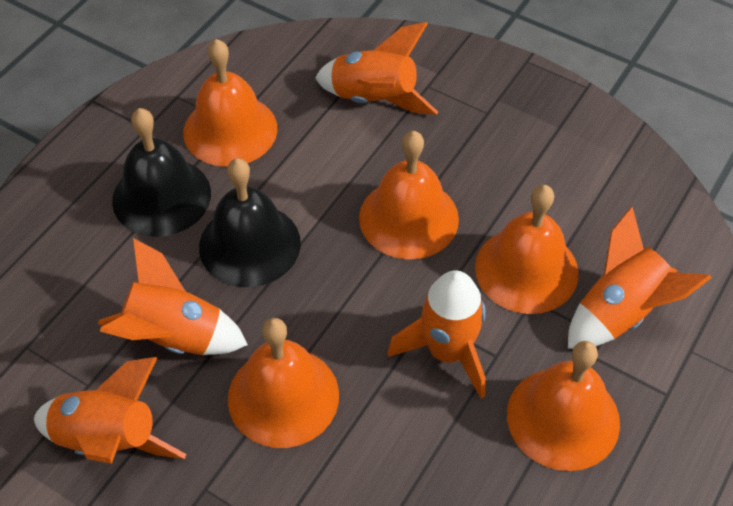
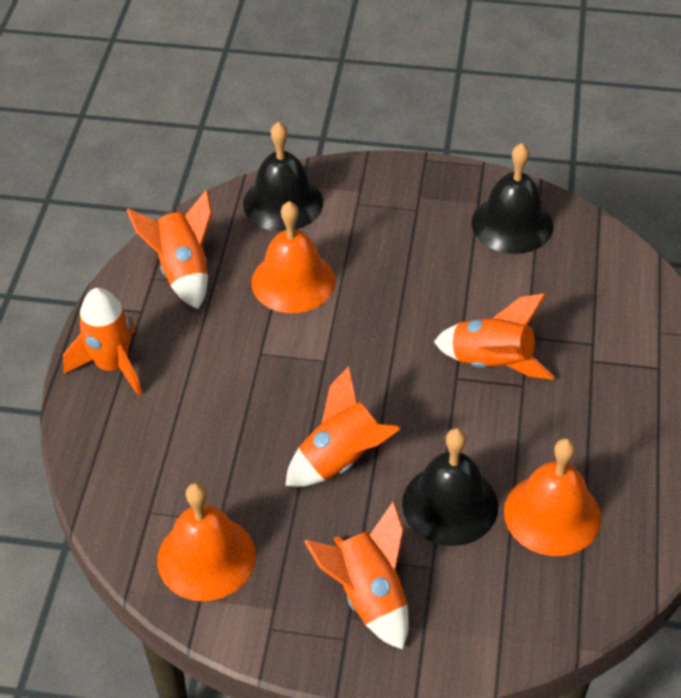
black bell: 2 -> 3
orange bell: 5 -> 3

